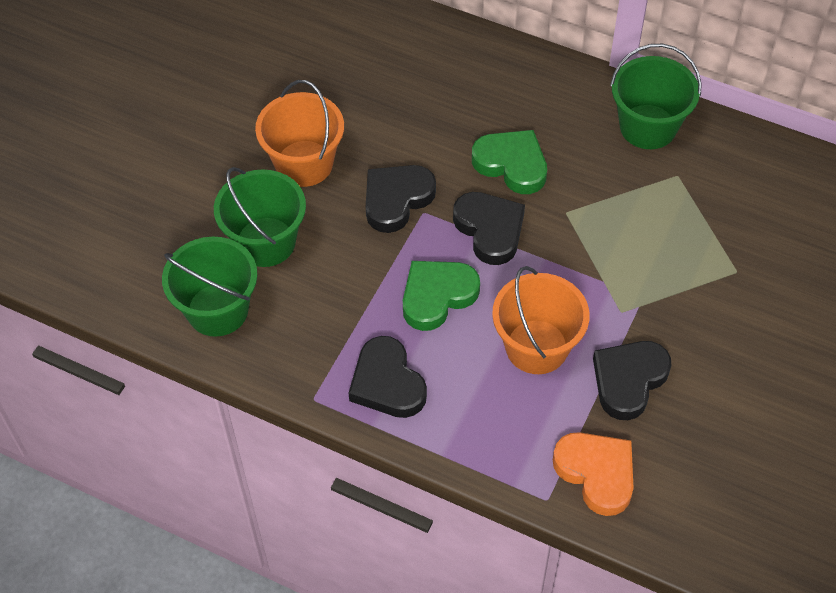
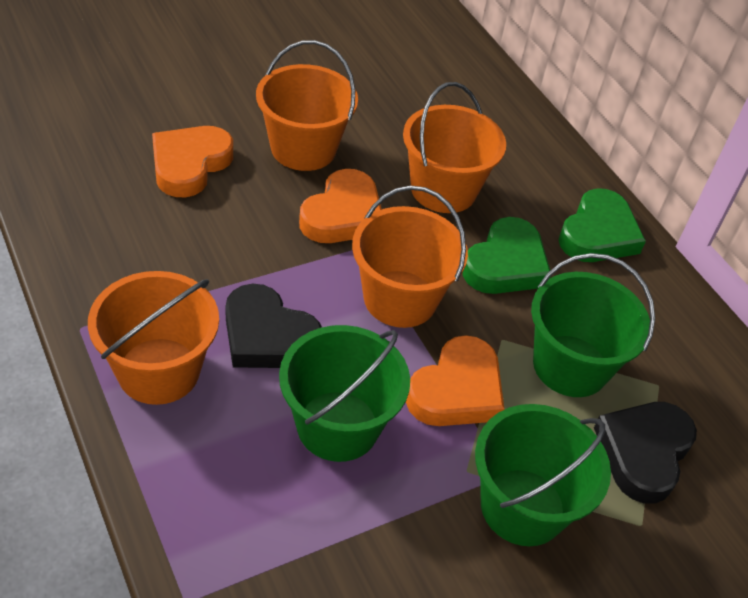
black heart: 4 -> 2
orange bucket: 2 -> 4
orange heart: 1 -> 3

